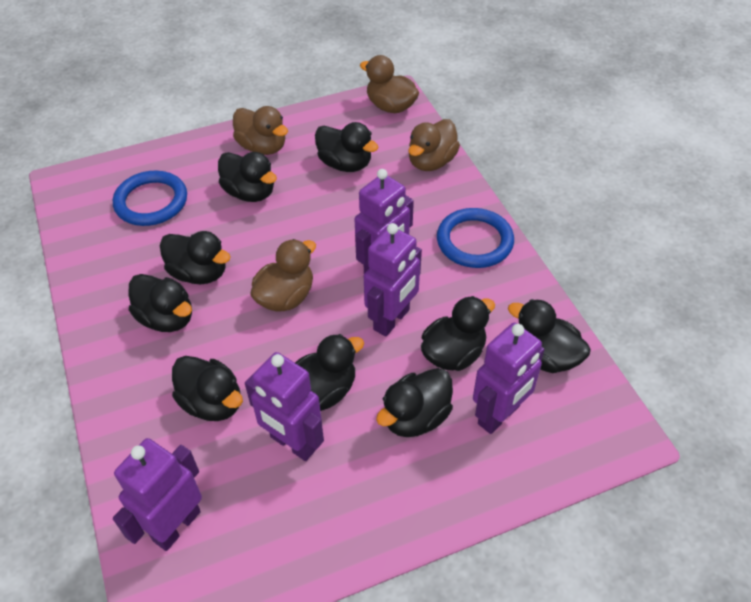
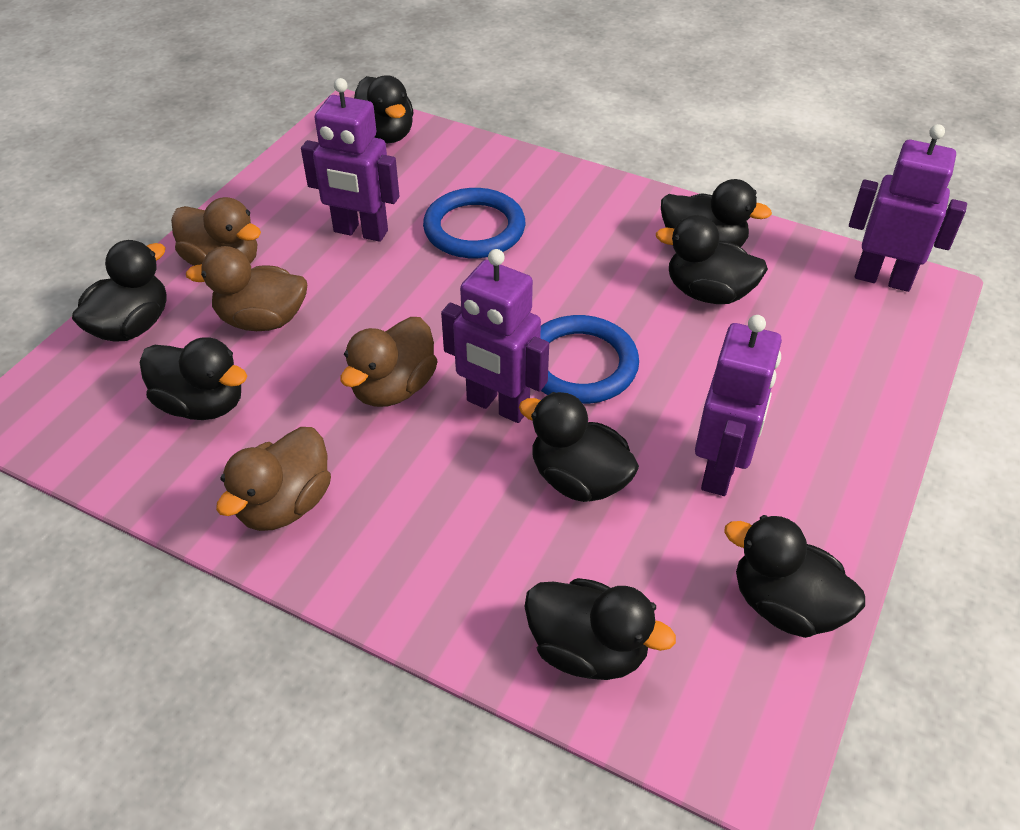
black duck: 9 -> 8
purple robot: 5 -> 4

